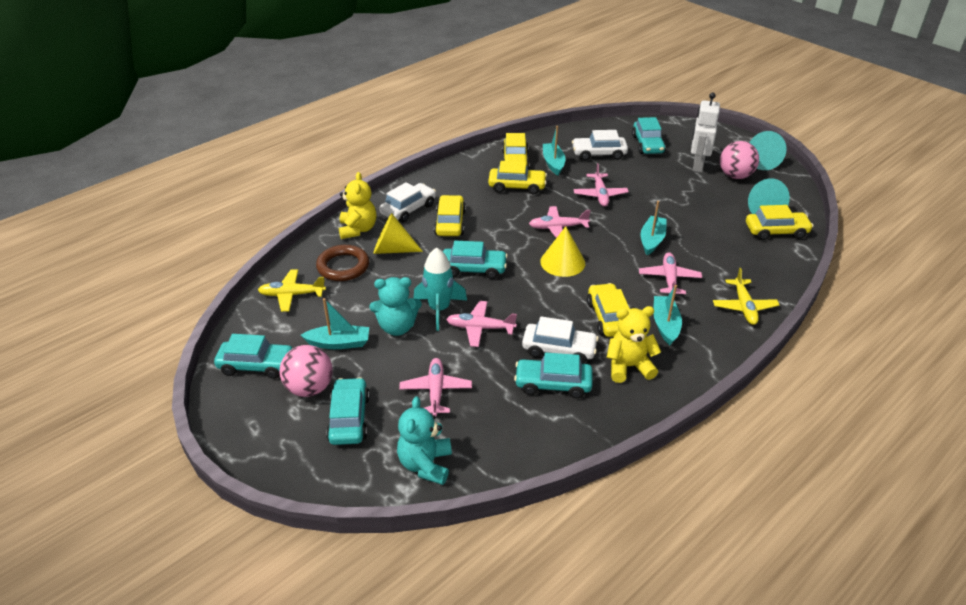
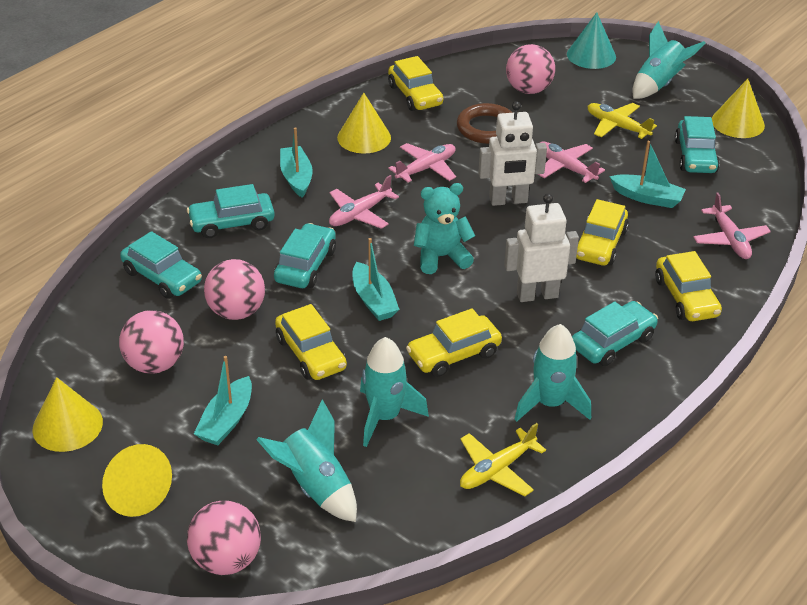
pink ball: 2 -> 4
pink plane: 5 -> 4
turquoise cone: 2 -> 1
turquoise rocket: 1 -> 4
turquoise teddy bear: 2 -> 1
white car: 3 -> 0
white robot: 1 -> 2
yellow cone: 2 -> 4
yellow teddy bear: 2 -> 0

